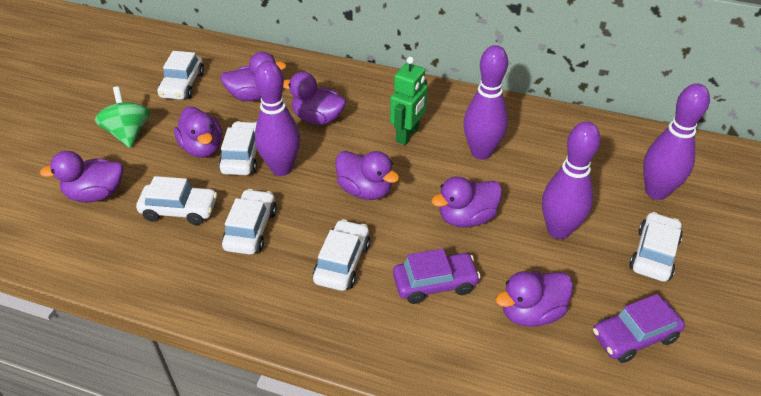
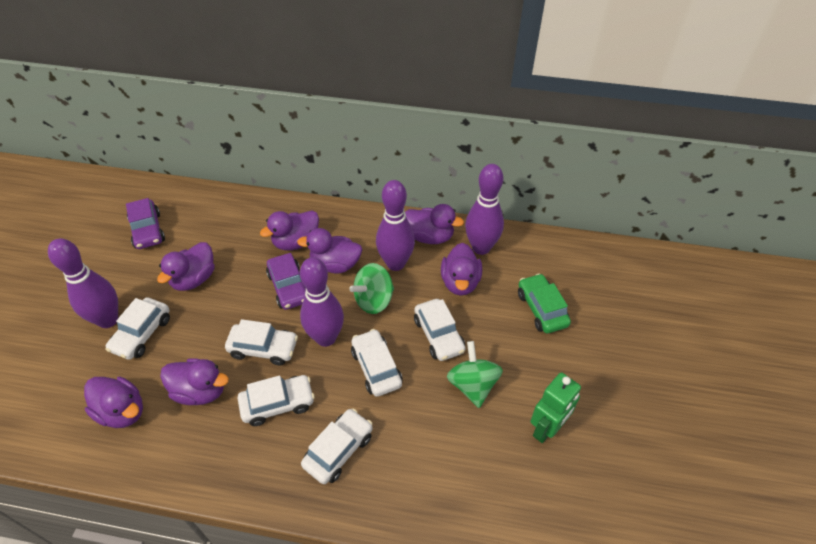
green car: 0 -> 1
green spinning top: 1 -> 2

